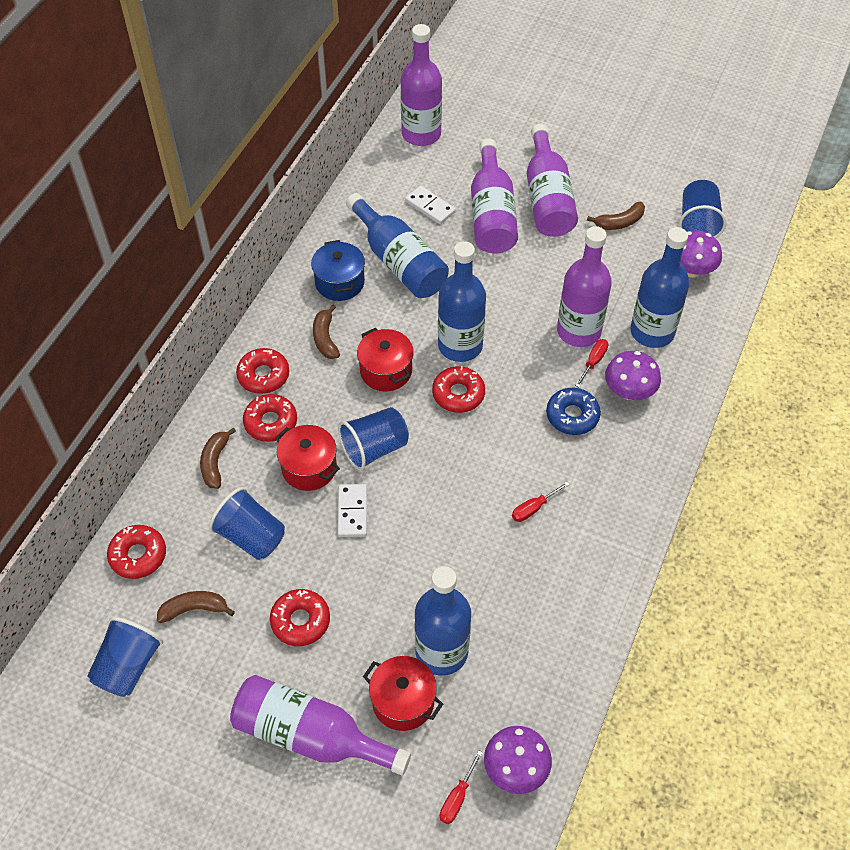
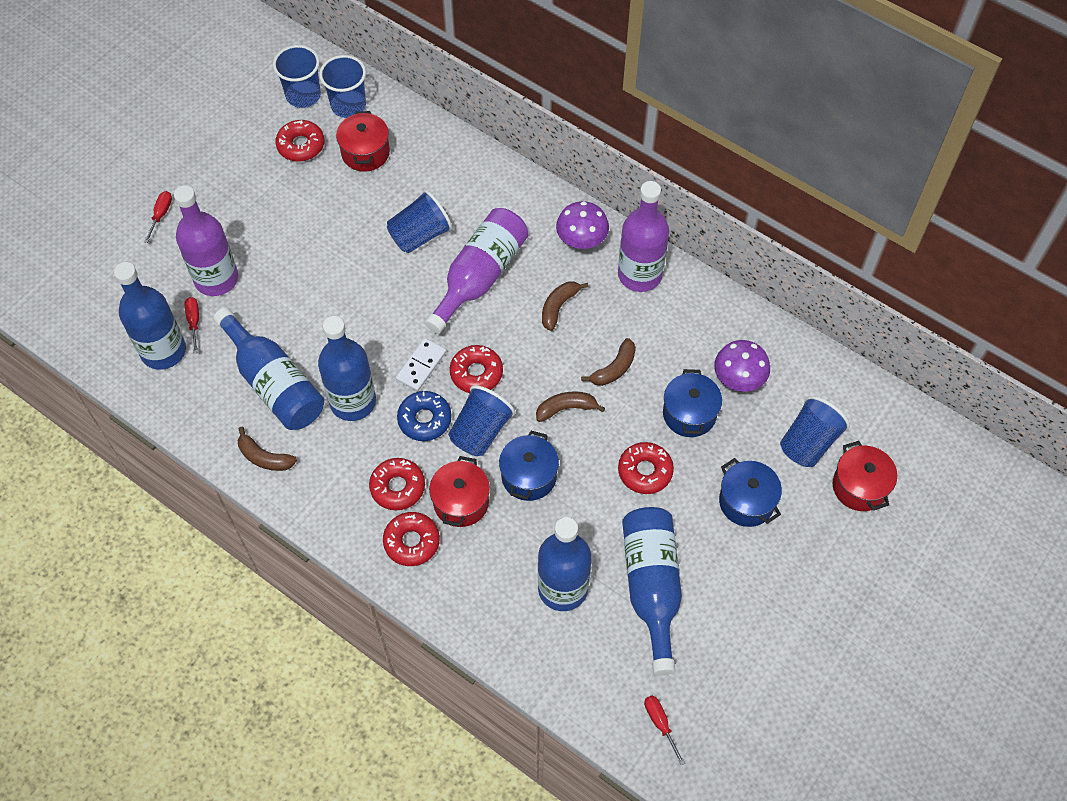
blue bottle: 4 -> 5
blue cup: 4 -> 5
blue pot: 1 -> 3
purple bottle: 5 -> 3
purple mushroom: 3 -> 2
white domino: 2 -> 1

